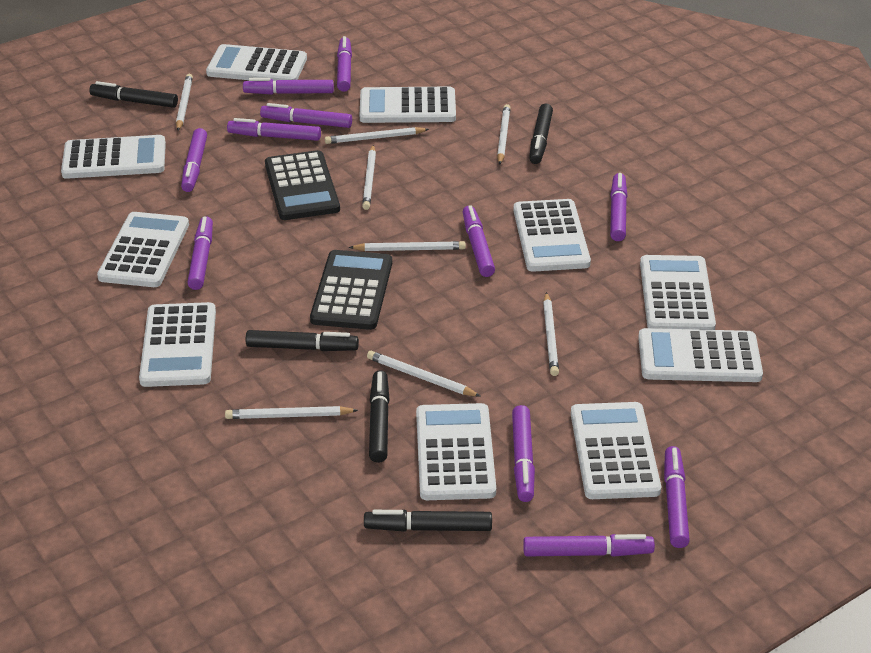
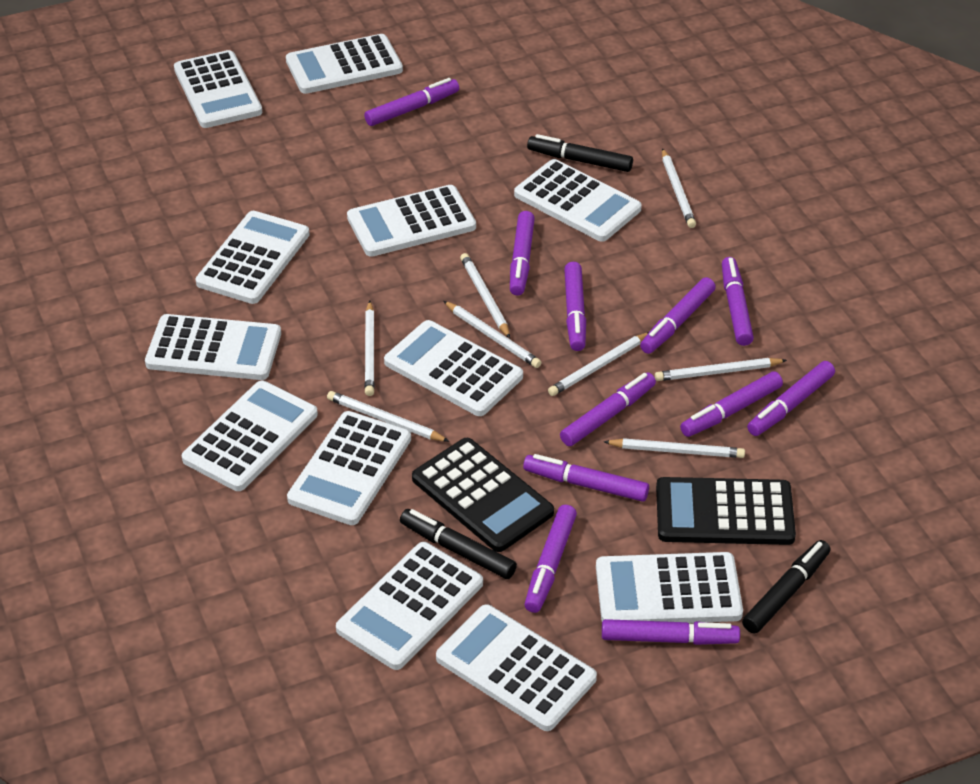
black marker: 5 -> 3
white calculator: 10 -> 12

